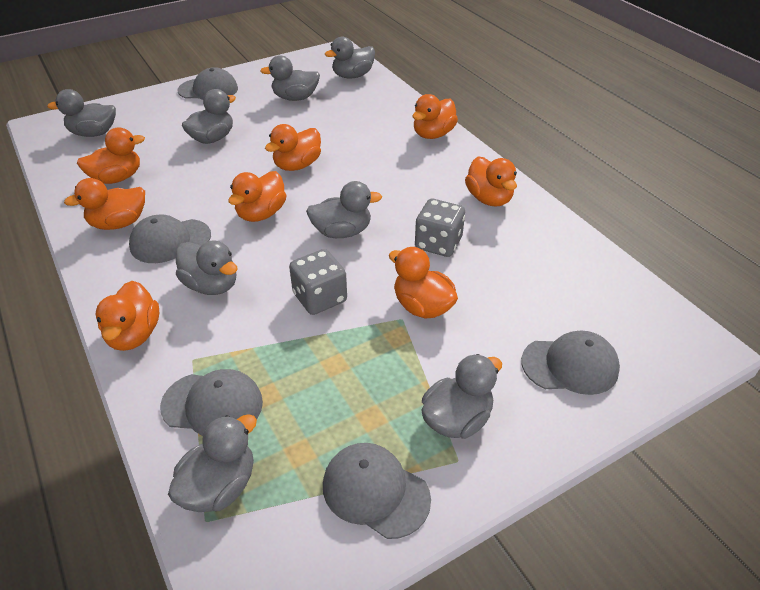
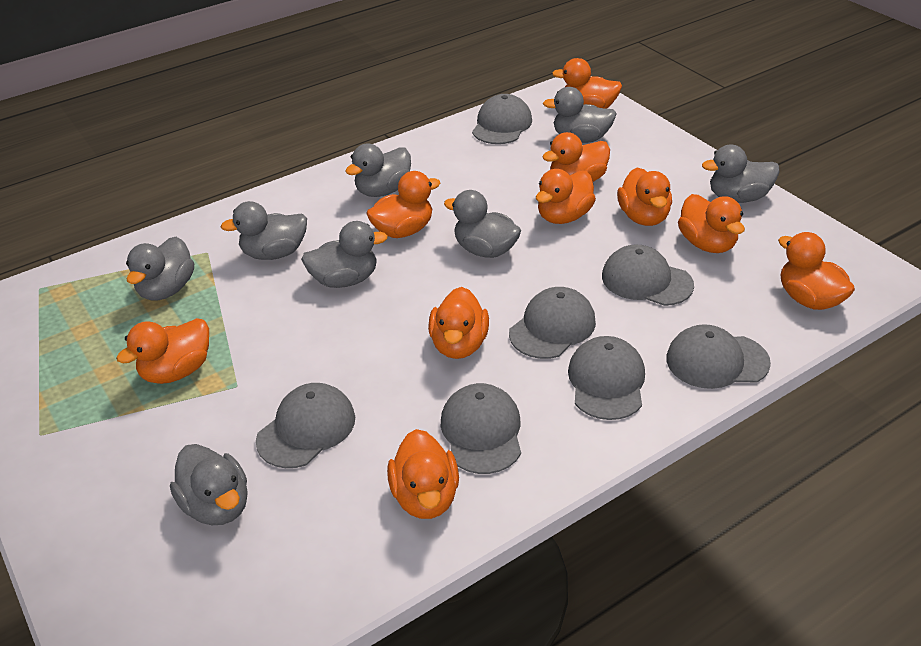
grey cap: 5 -> 7
grey dice: 2 -> 0
orange duck: 8 -> 10

